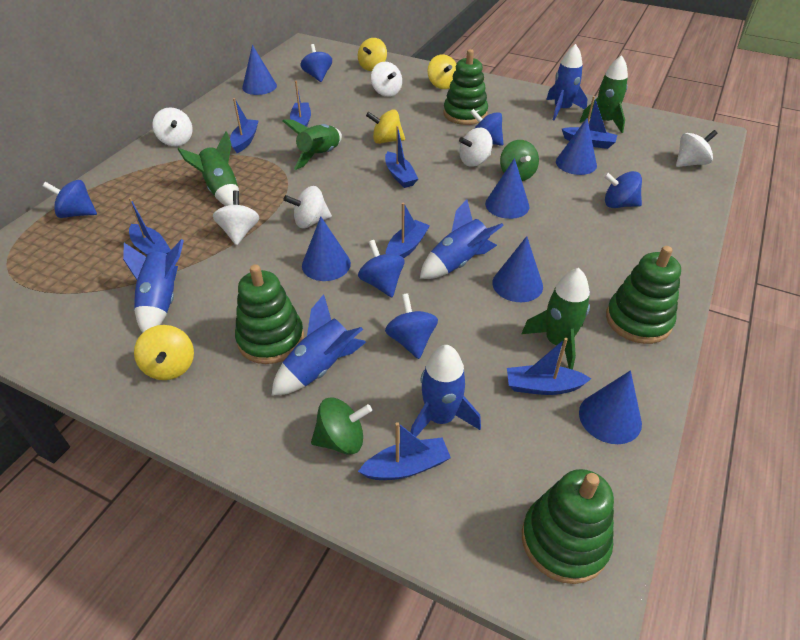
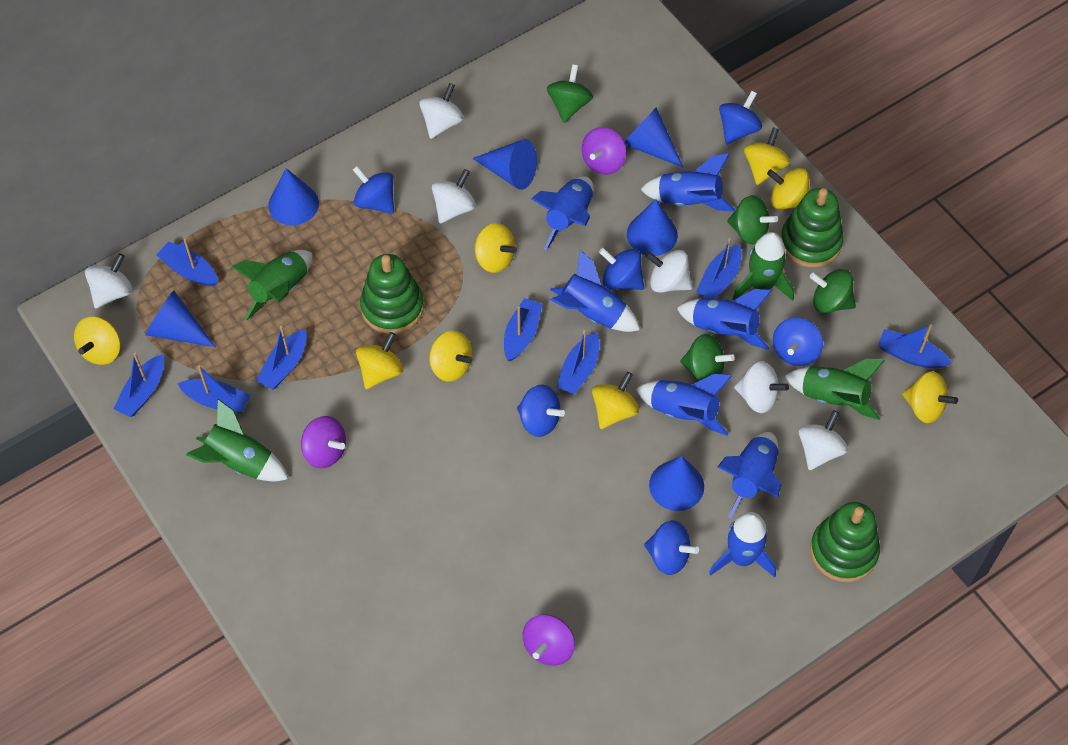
blue rocket: 5 -> 7
green spinning top: 2 -> 4
green stacking toy: 4 -> 3
purple spinning top: 0 -> 3
yellow spinning top: 4 -> 8

